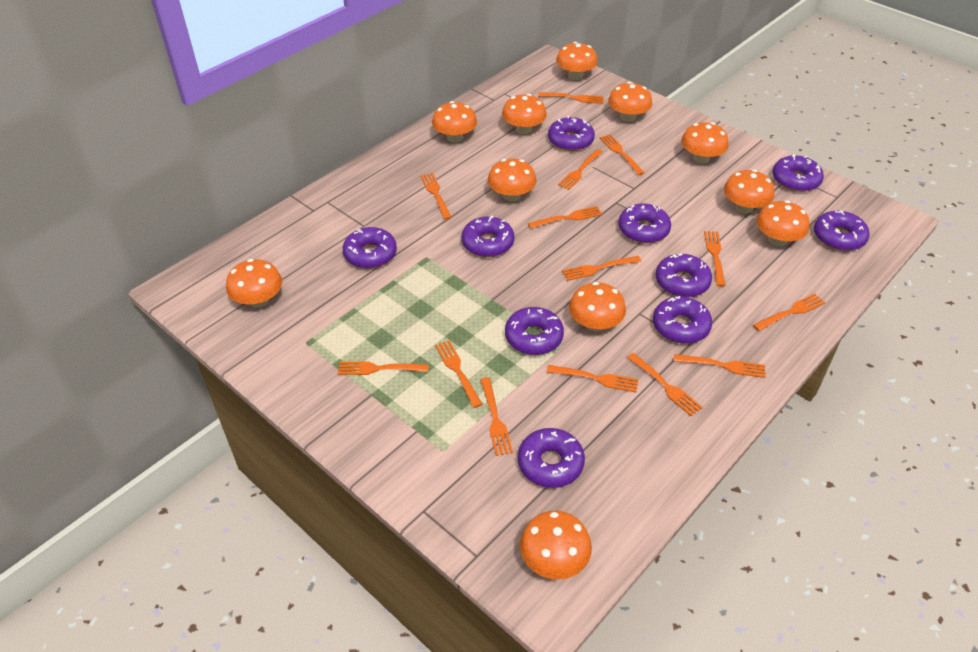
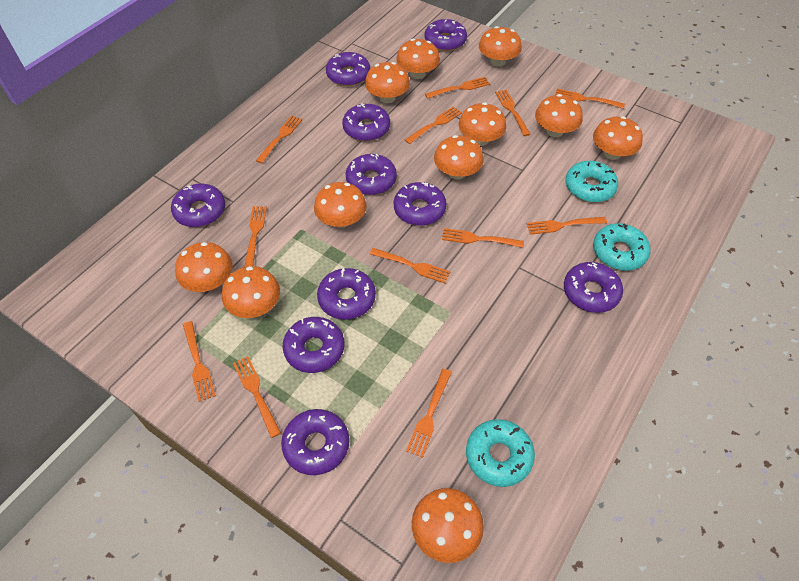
orange fork: 14 -> 12
turquoise donut: 0 -> 3

